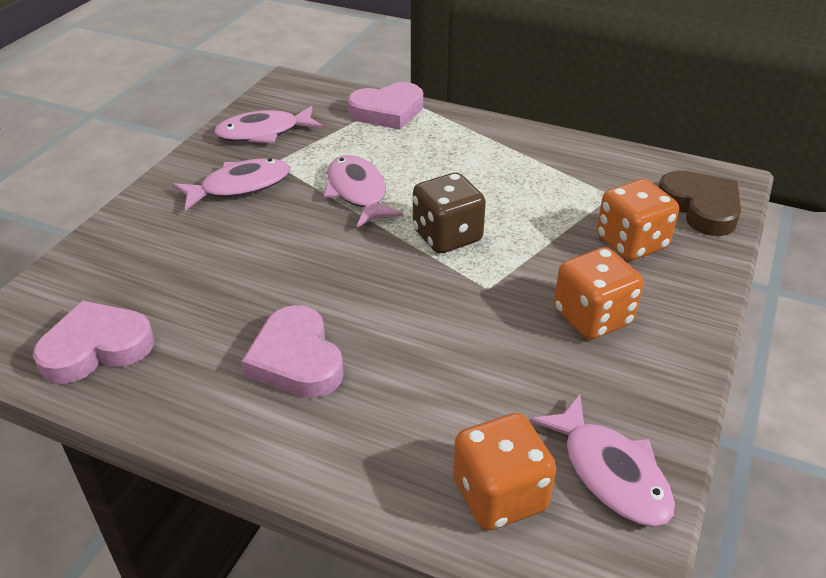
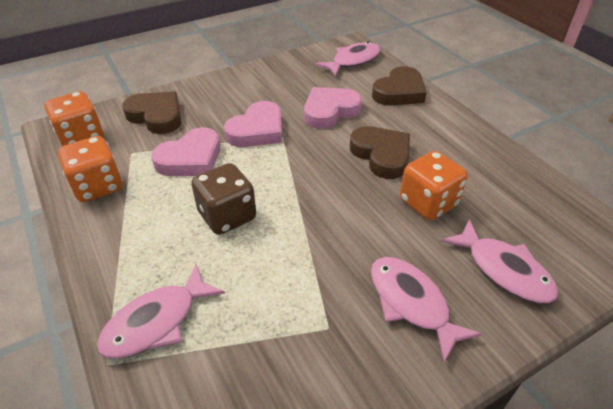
brown heart: 1 -> 3

